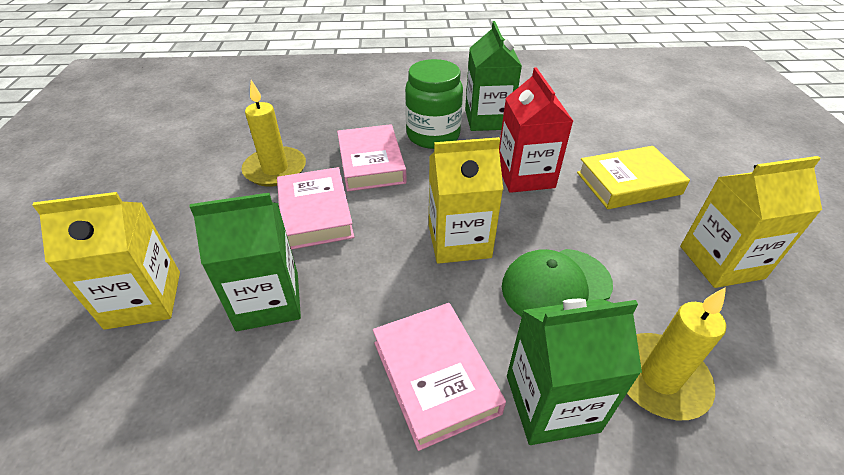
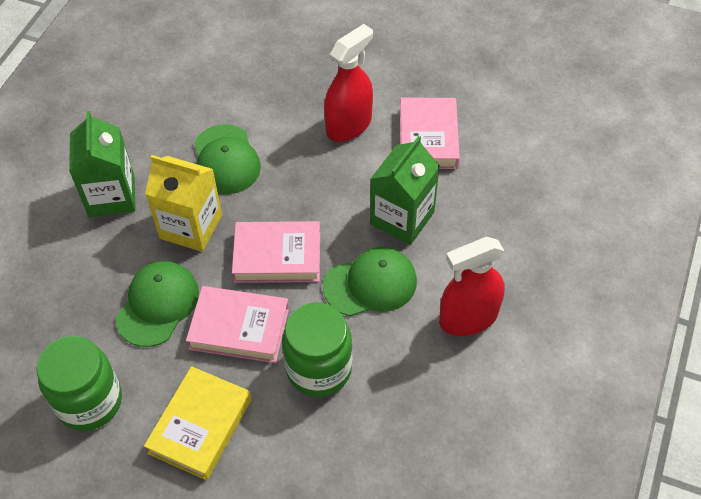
green cap: 1 -> 3
green carton: 3 -> 2
green jar: 1 -> 2
red carton: 1 -> 0
red spray bottle: 0 -> 2
yellow candle: 2 -> 0
yellow carton: 3 -> 1

